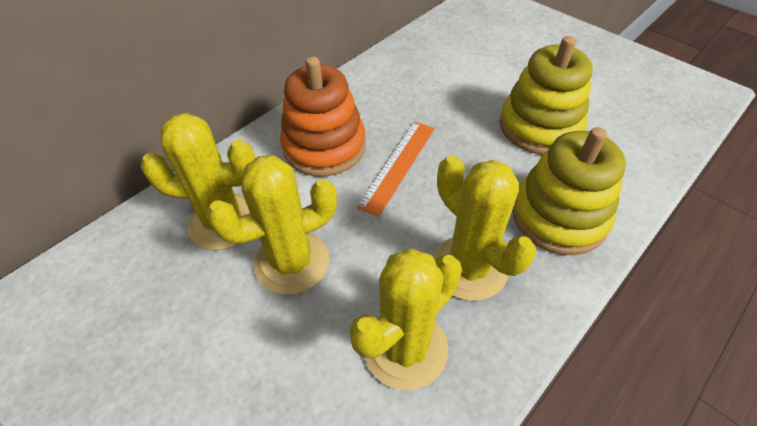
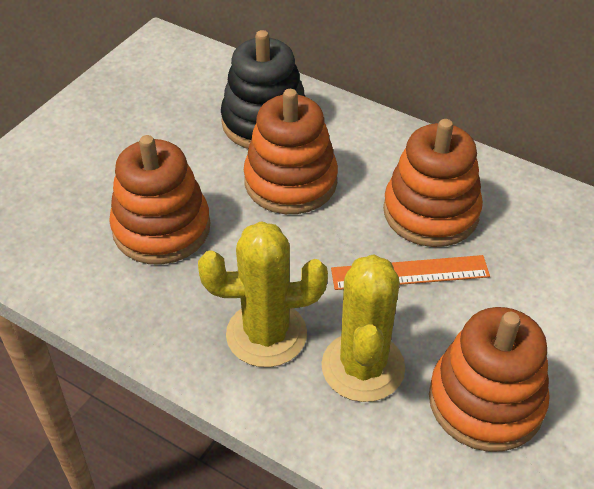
black stacking toy: 0 -> 1
orange stacking toy: 1 -> 4
yellow cactus: 4 -> 2
yellow stacking toy: 2 -> 0

